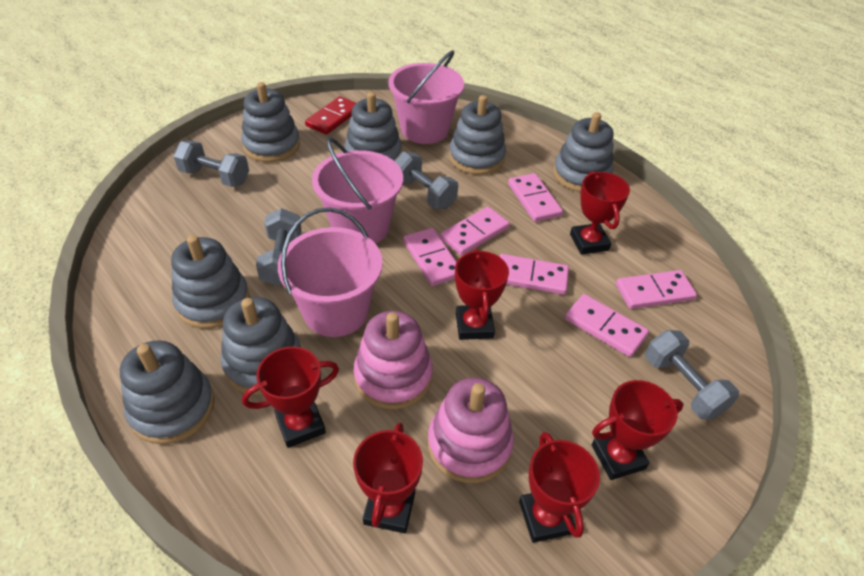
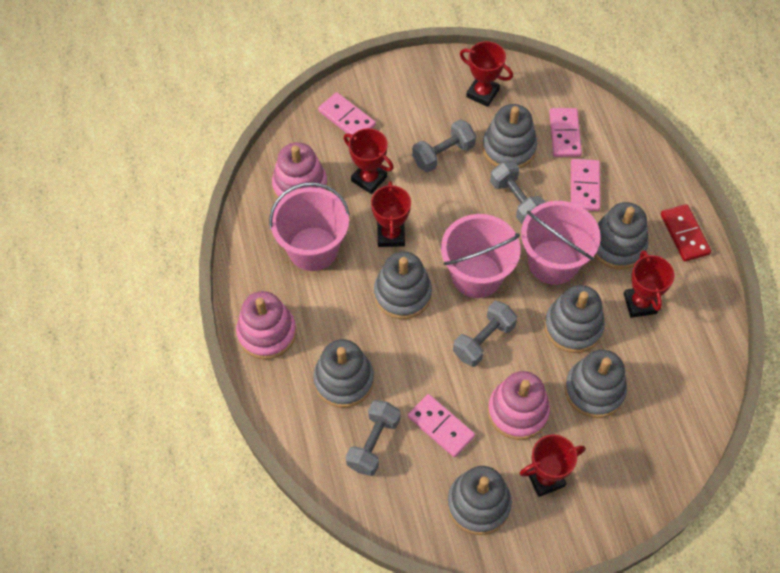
pink domino: 6 -> 4
pink stacking toy: 2 -> 3
red trophy: 6 -> 5

